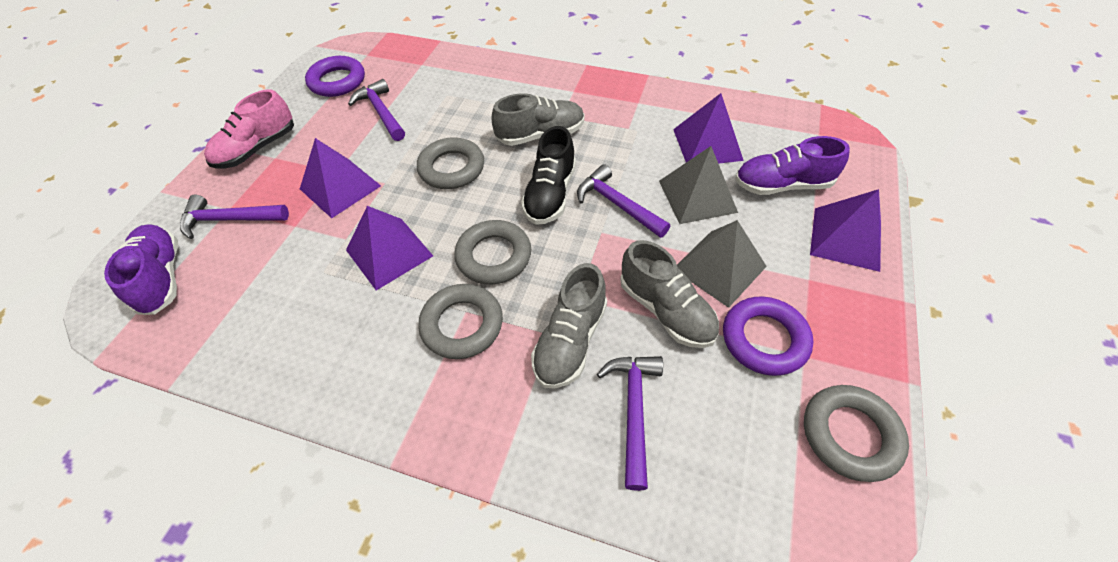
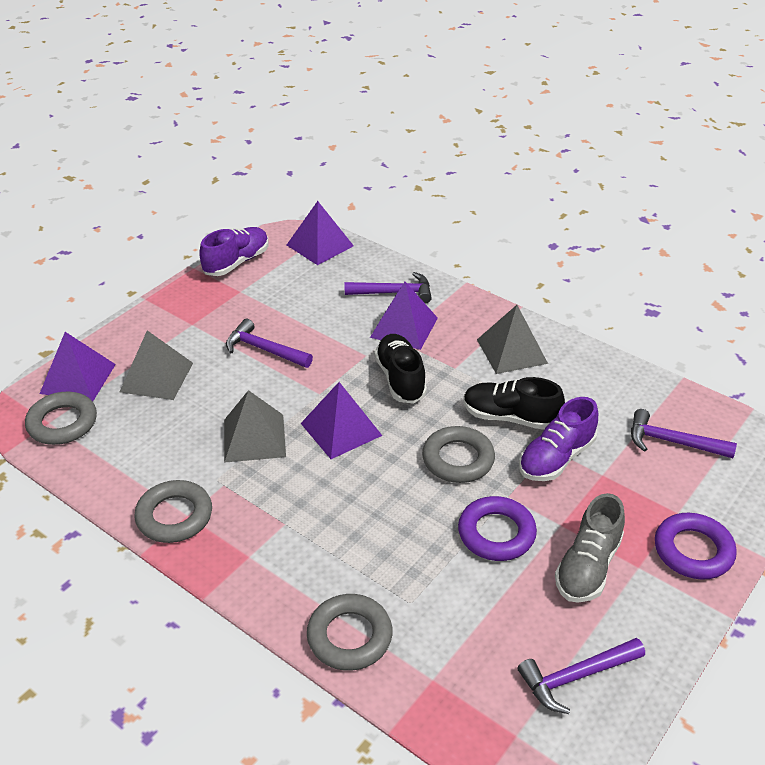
black shoe: 1 -> 2
grey pyramid: 2 -> 3
grey shoe: 3 -> 1
pink shoe: 1 -> 0

